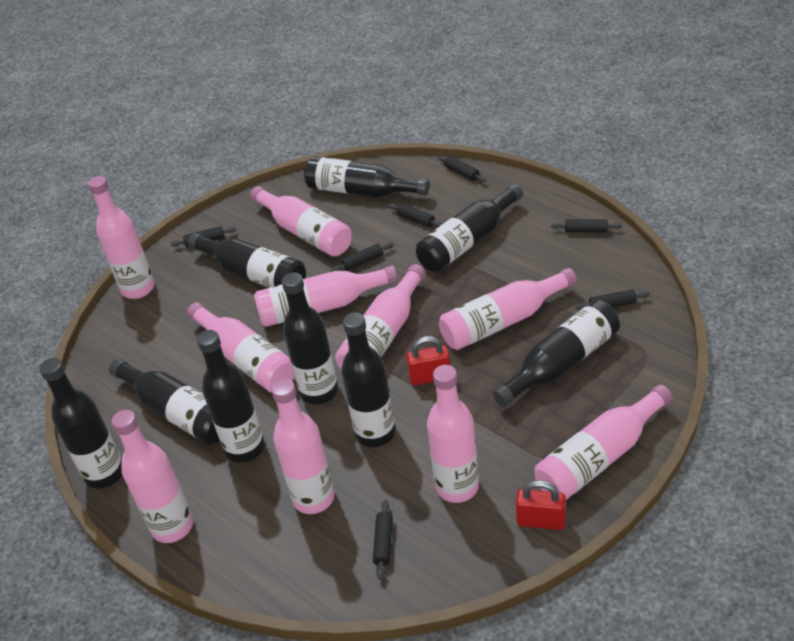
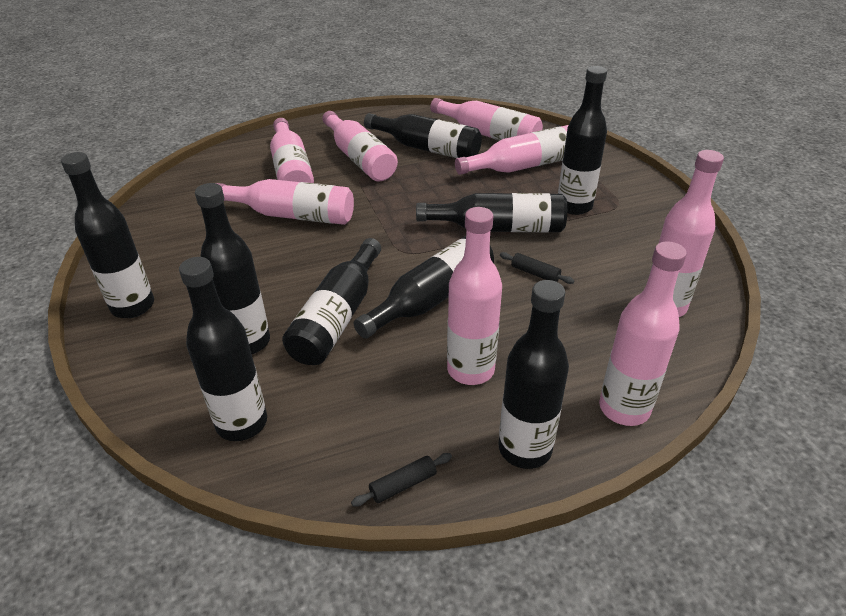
black rolling pin: 7 -> 2
pink bottle: 10 -> 8
red padlock: 2 -> 0

